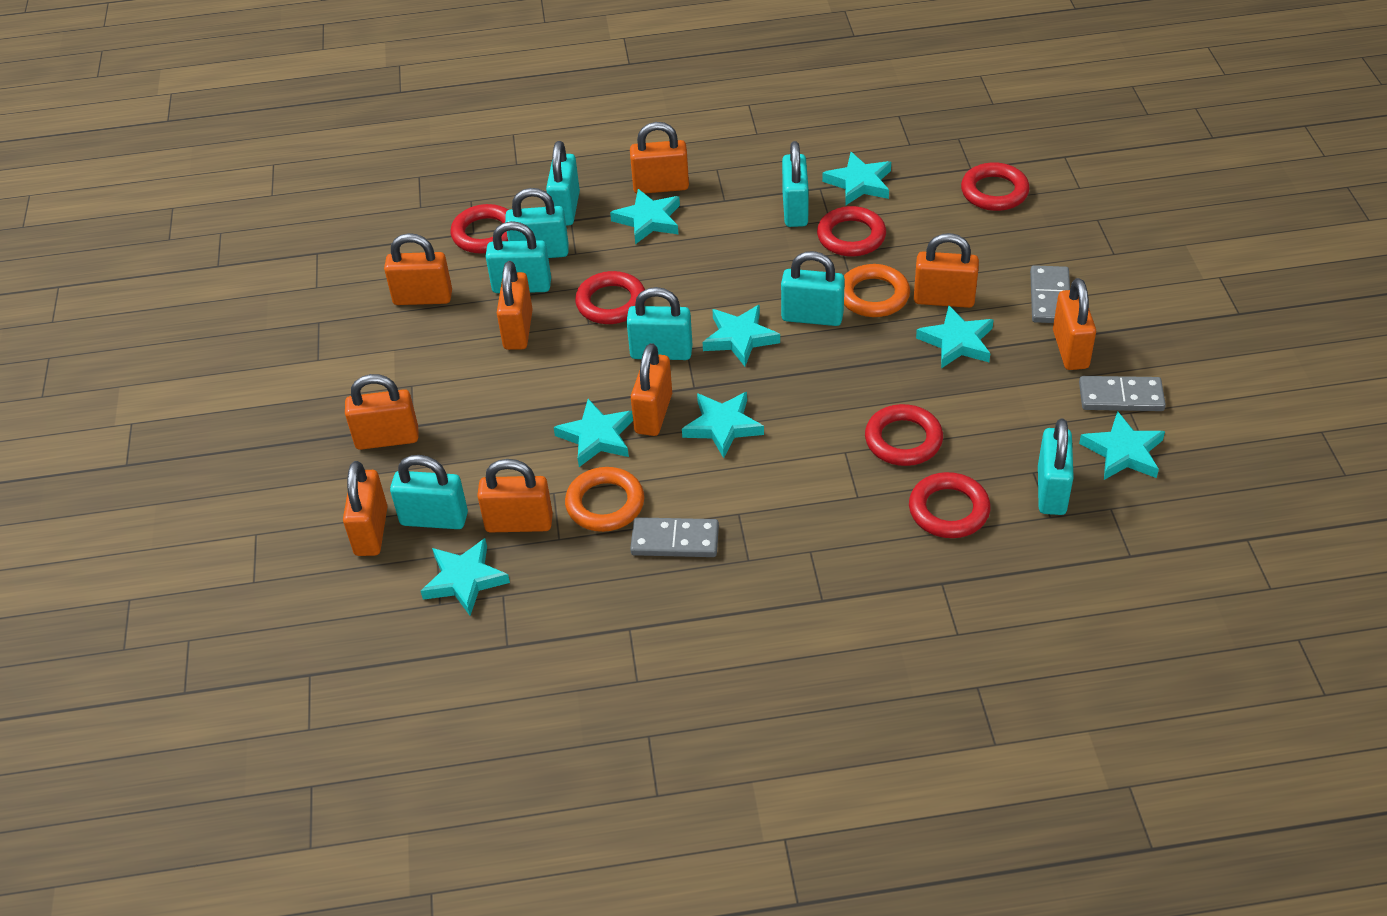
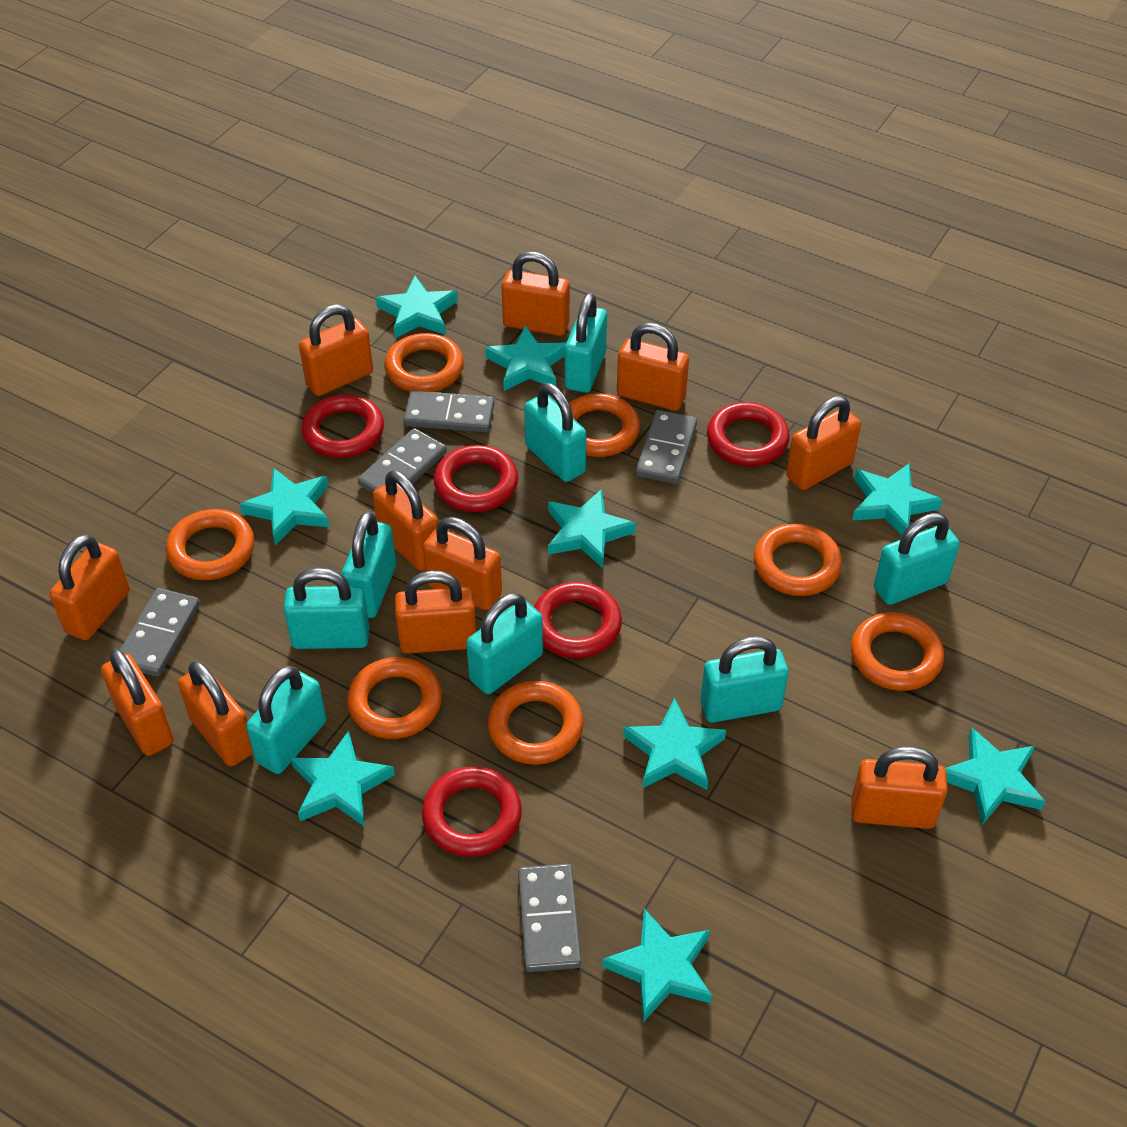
grey domino: 3 -> 5
orange padlock: 9 -> 11
orange ring: 2 -> 7
red ring: 6 -> 5
turquoise star: 8 -> 9

